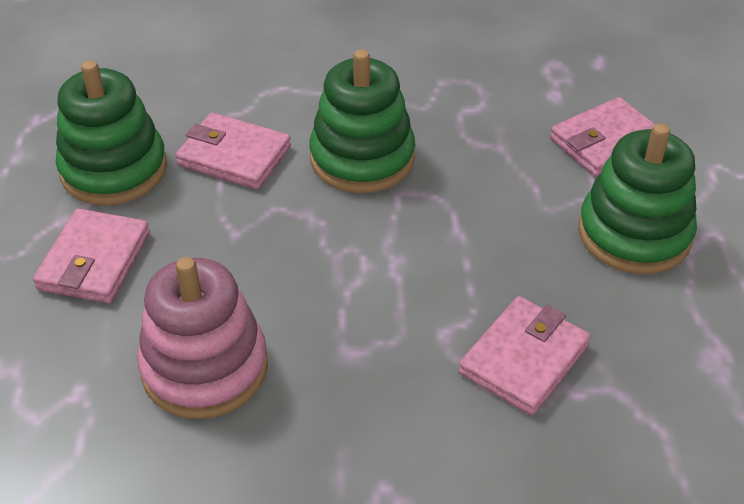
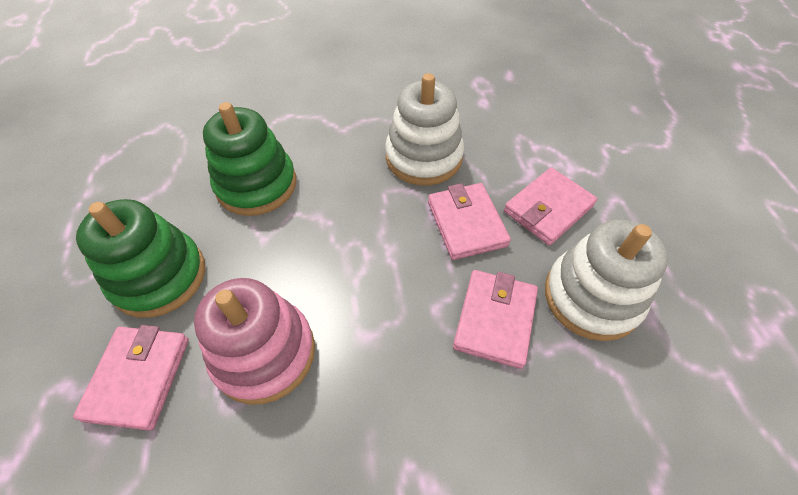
green stacking toy: 3 -> 2
white stacking toy: 0 -> 2

